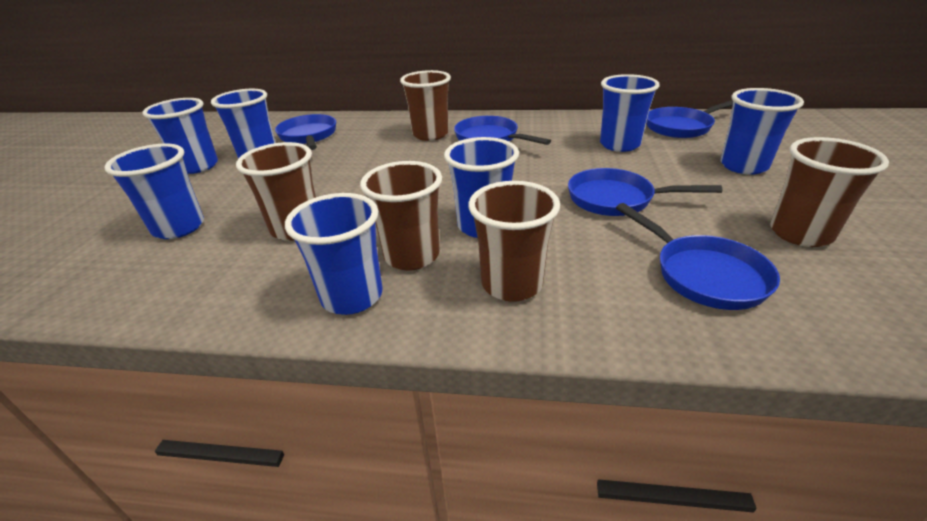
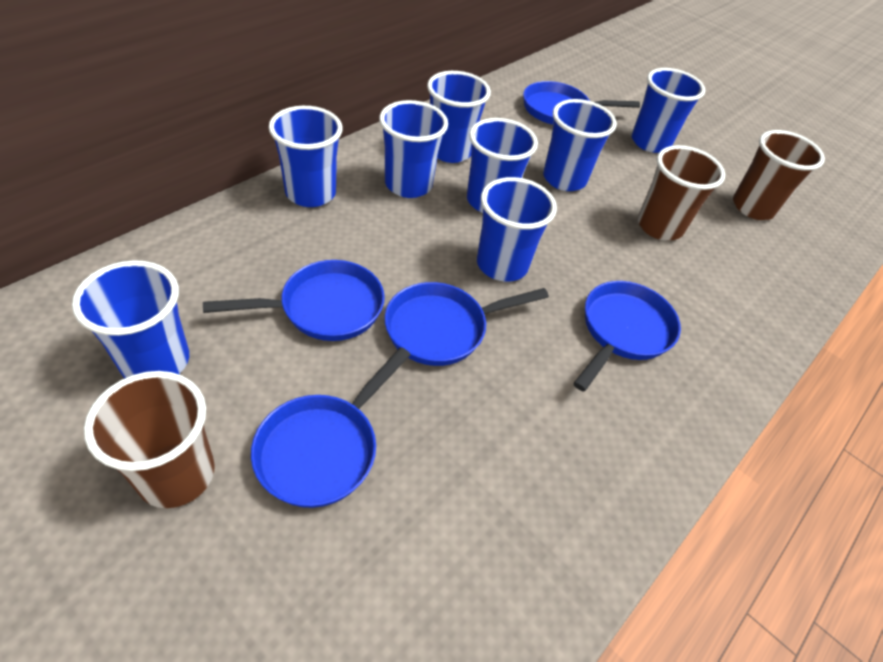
blue cup: 7 -> 8
brown cup: 5 -> 3

